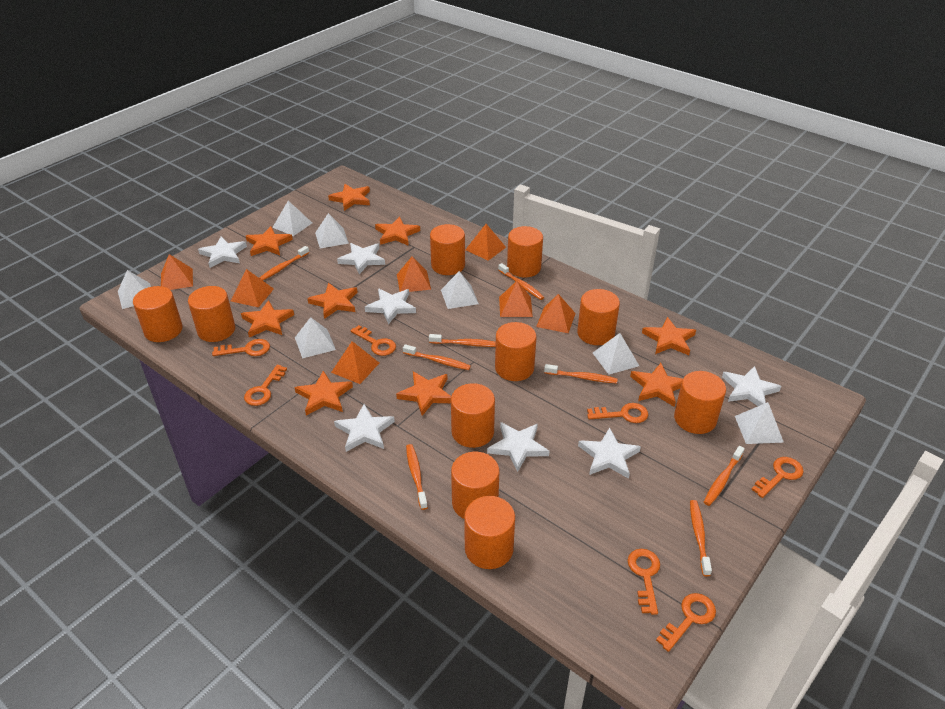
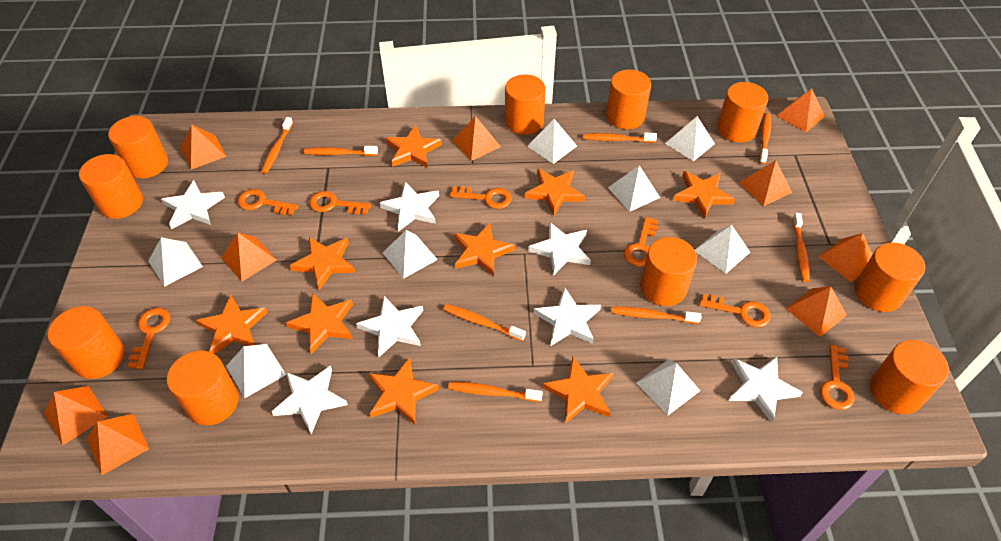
orange pyramid: 7 -> 9
white pyramid: 7 -> 8

